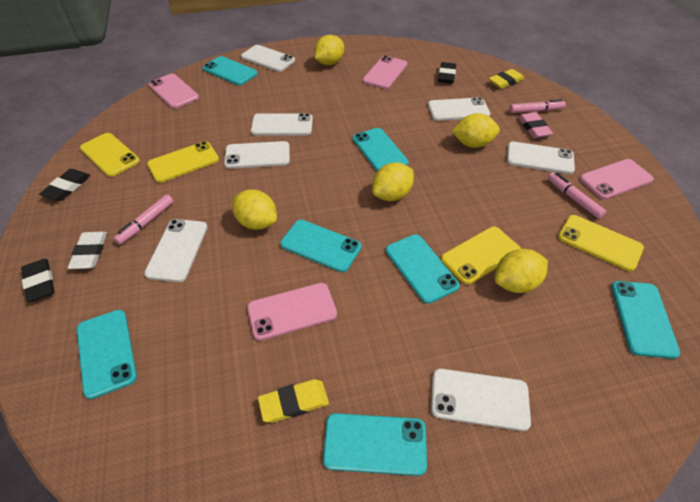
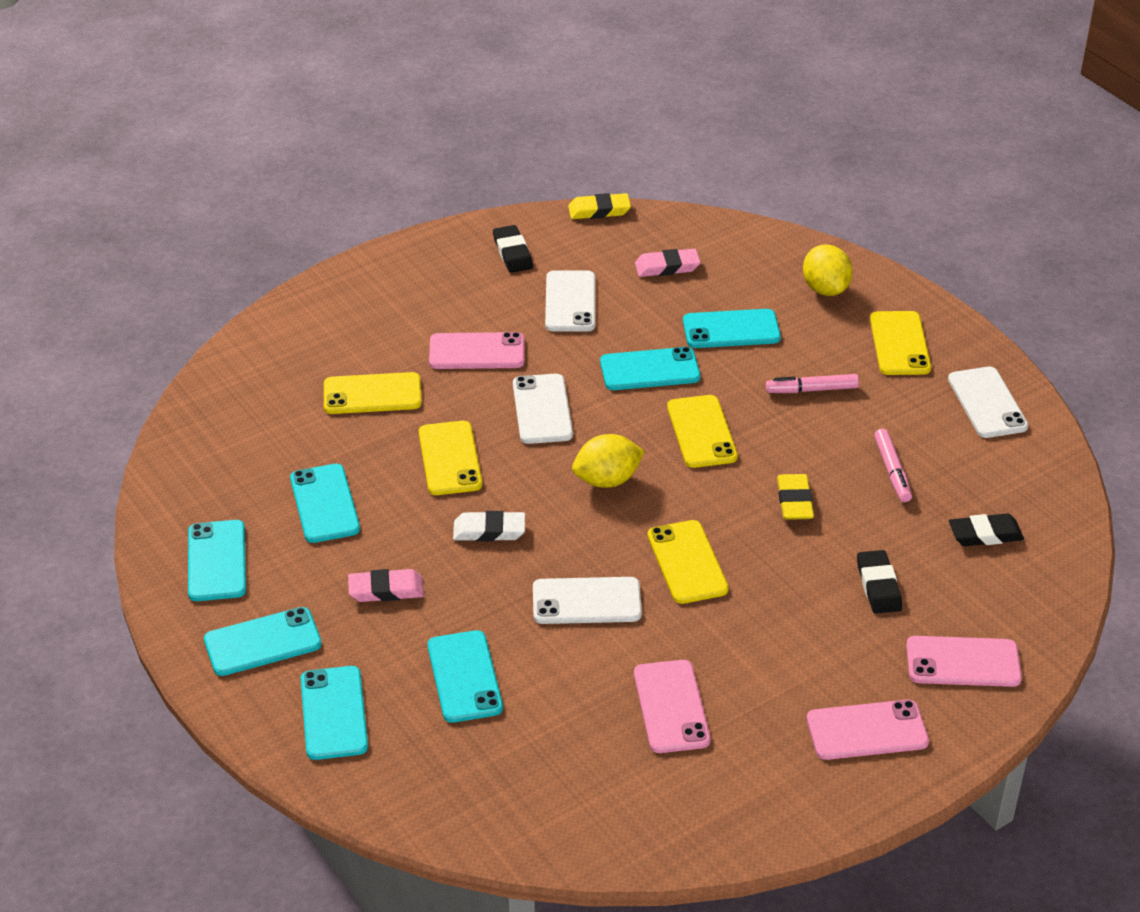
pink eraser: 1 -> 2
pink marker: 3 -> 2
white phone: 7 -> 4
yellow lemon: 5 -> 2
yellow phone: 4 -> 5

